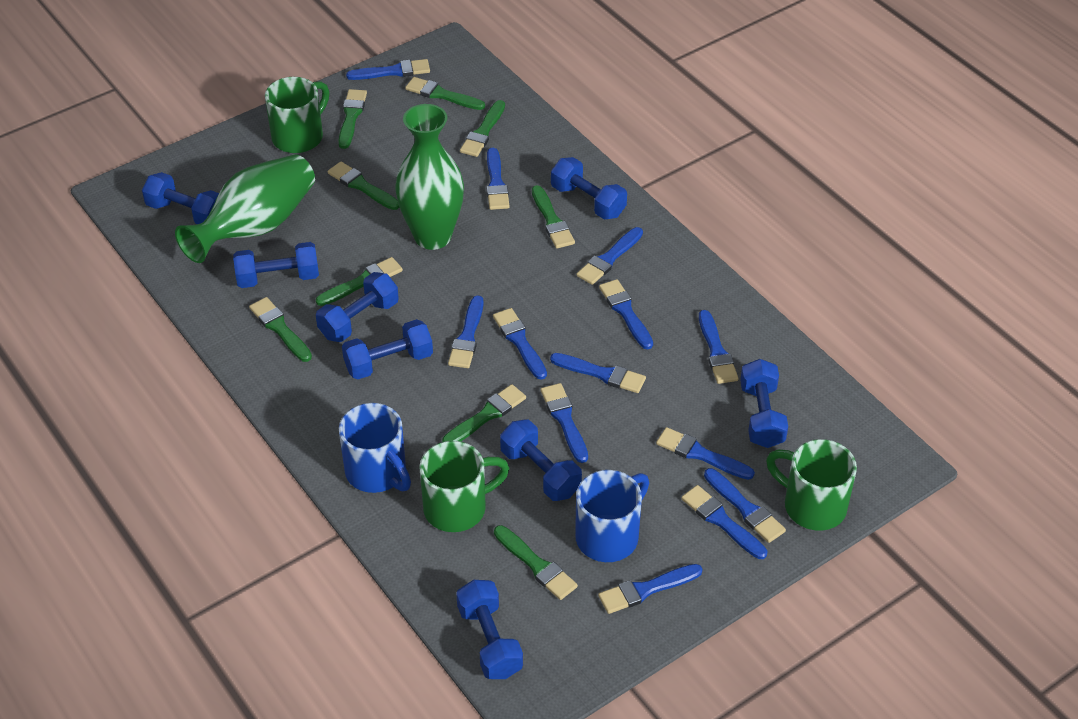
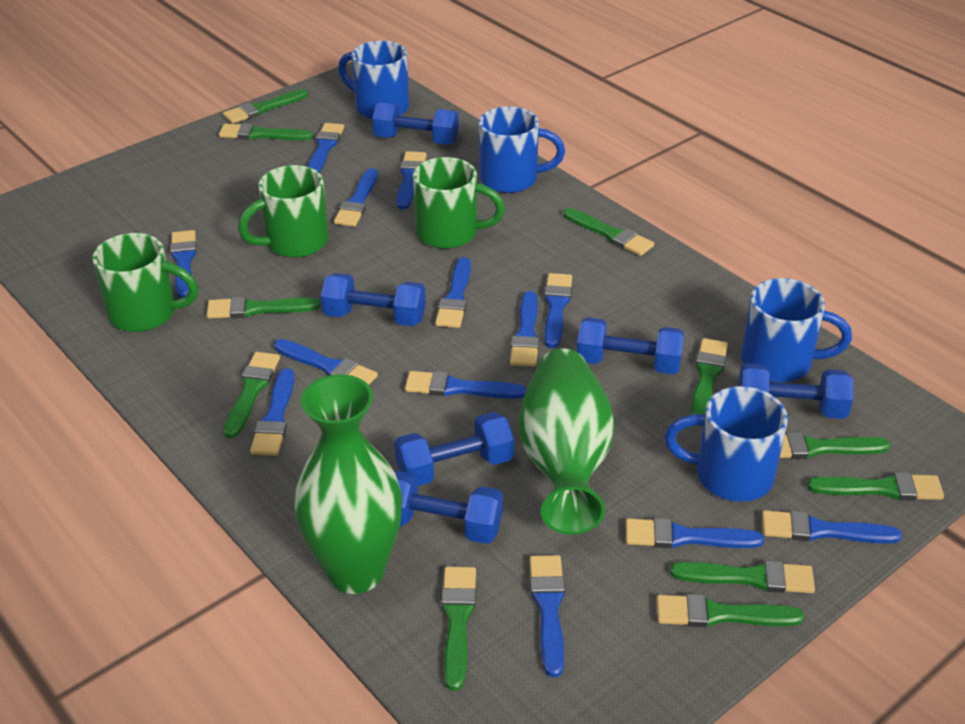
blue dumbbell: 8 -> 6
blue mug: 2 -> 4
green brush: 9 -> 11

